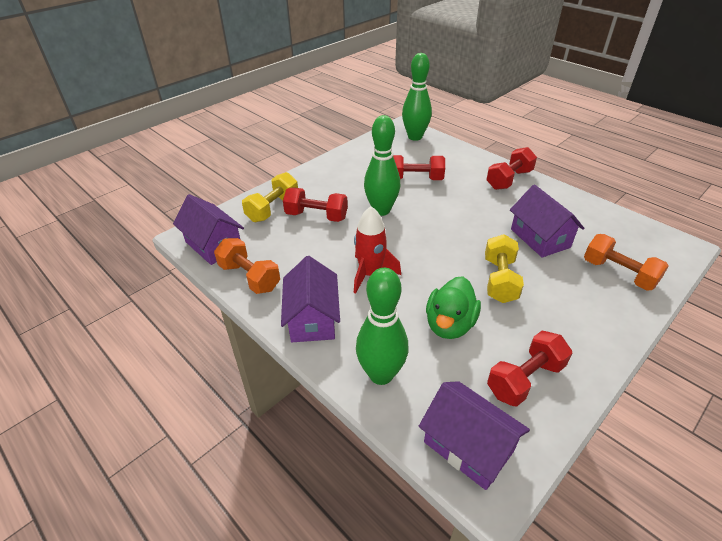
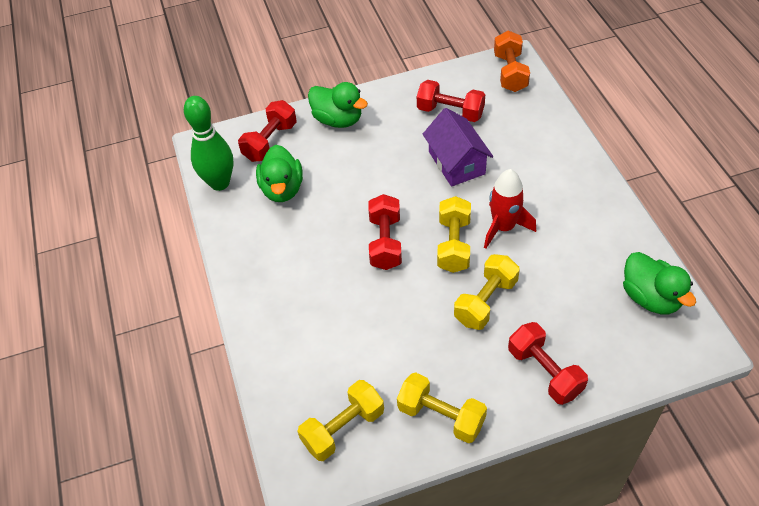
green bowling pin: 3 -> 1
green duck: 1 -> 3
orange dumbbell: 2 -> 1
purple house: 4 -> 1
yellow dumbbell: 2 -> 4

